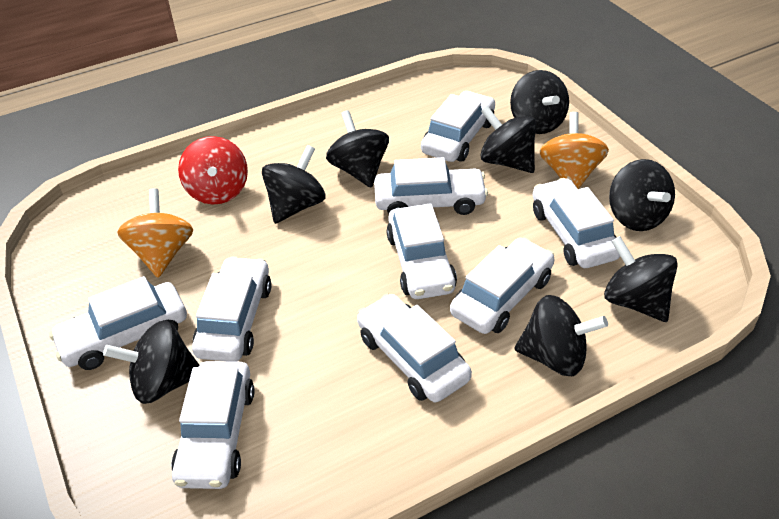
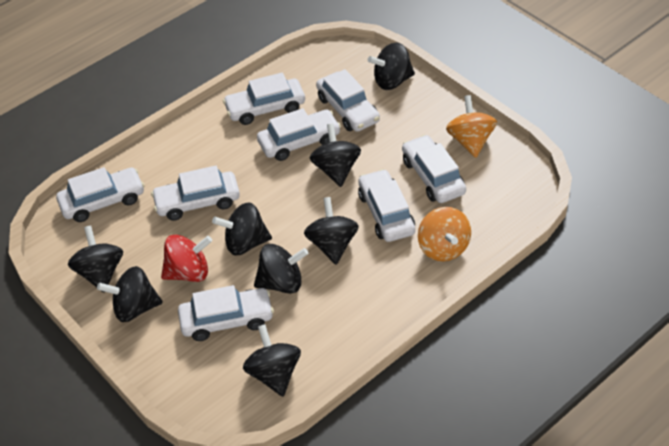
white car: 9 -> 8

